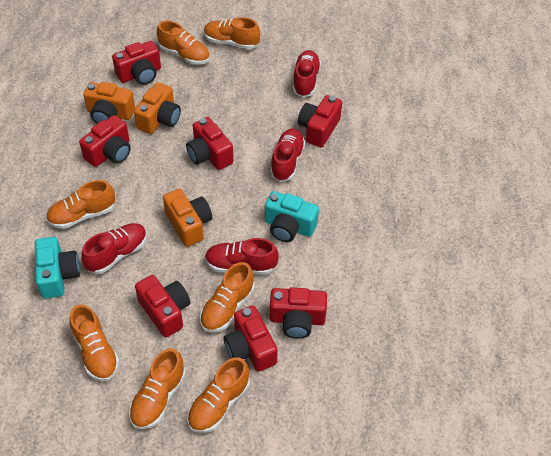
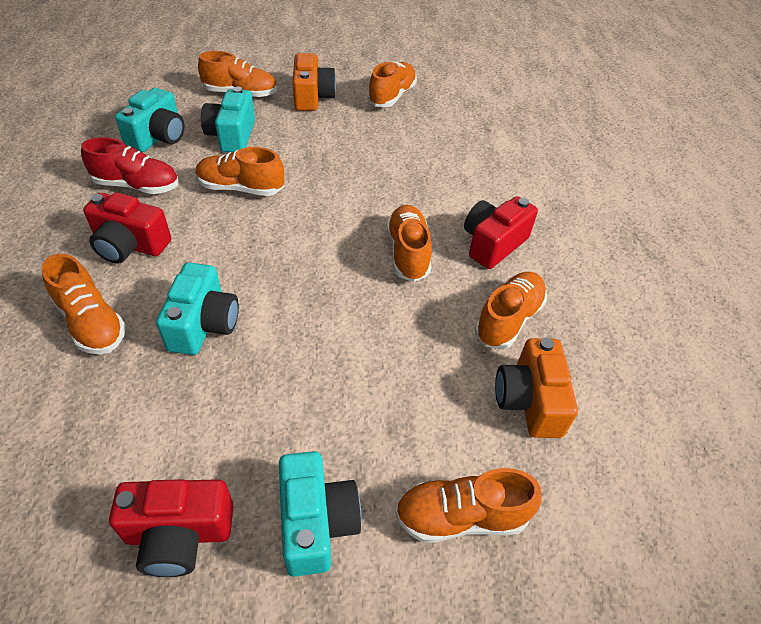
orange camera: 3 -> 2
red camera: 7 -> 3
red shoe: 4 -> 1
turquoise camera: 2 -> 4

